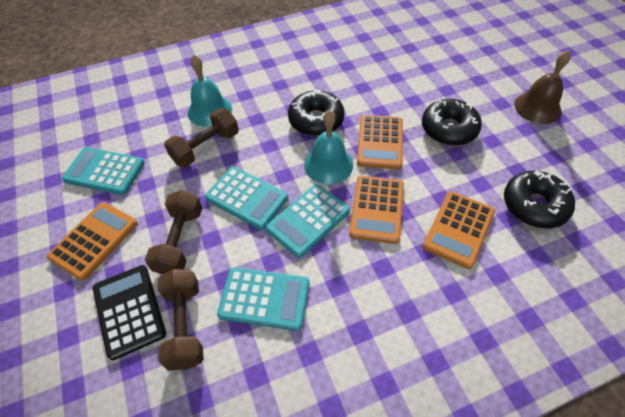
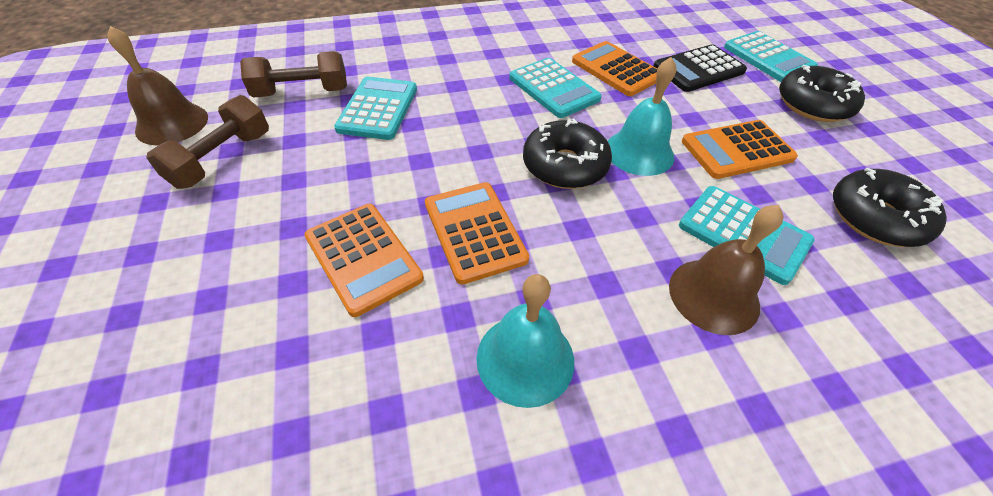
brown bell: 1 -> 2
brown dumbbell: 3 -> 2

